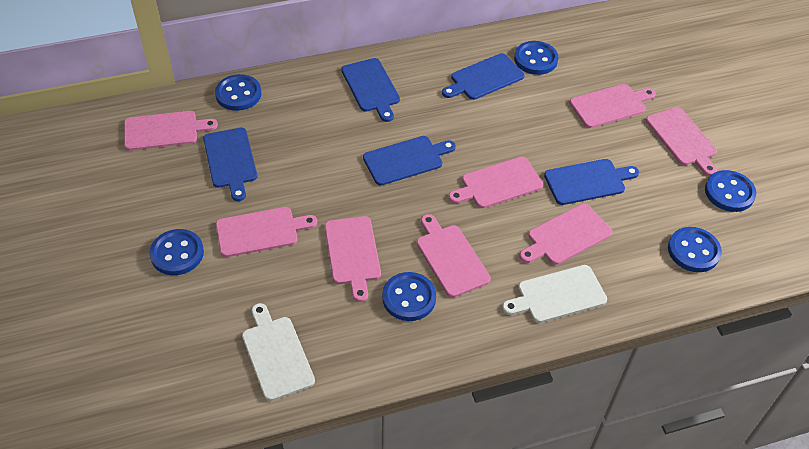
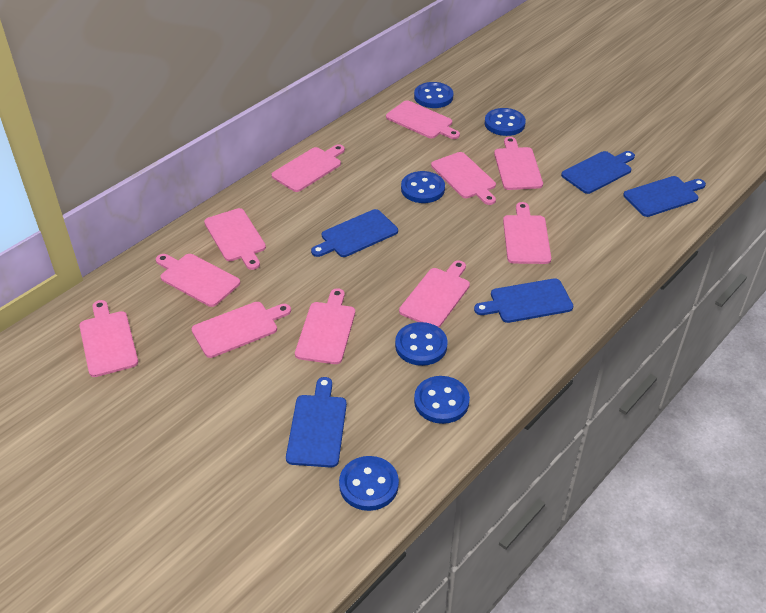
pink cutting board: 8 -> 11
white cutting board: 2 -> 0

